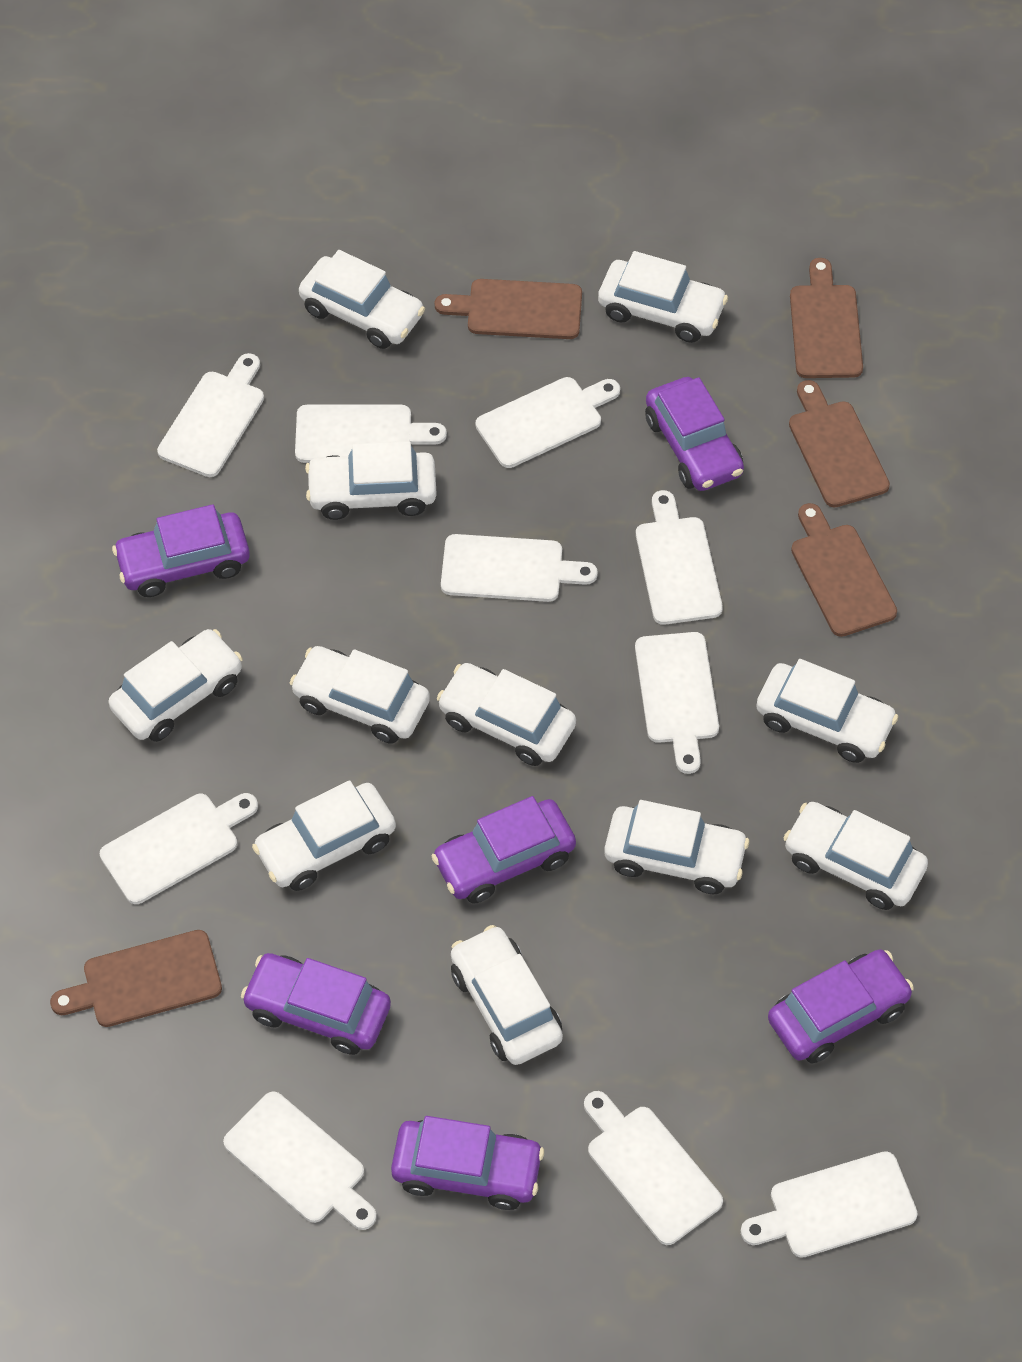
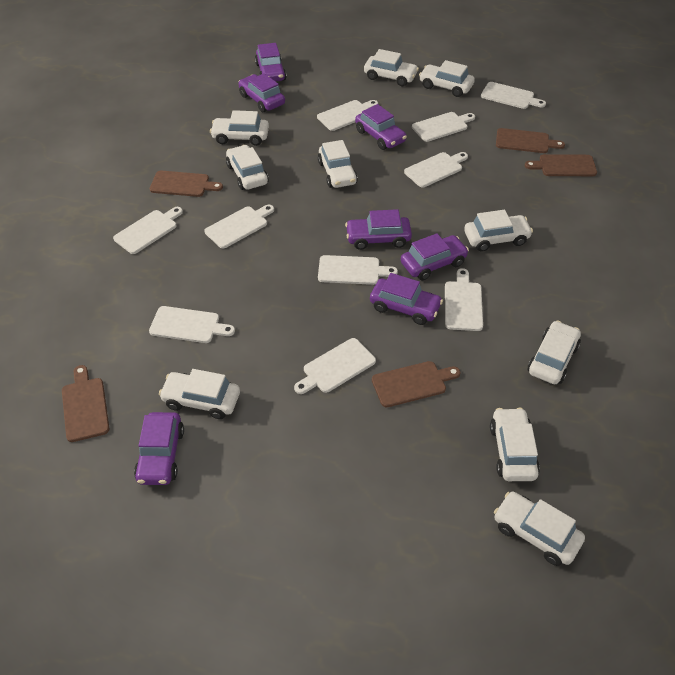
purple car: 6 -> 7
white car: 11 -> 10

